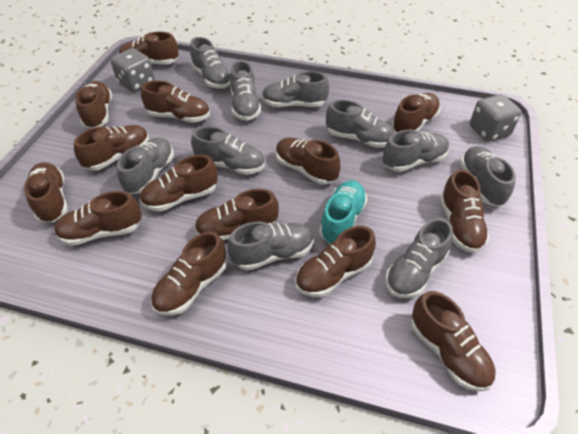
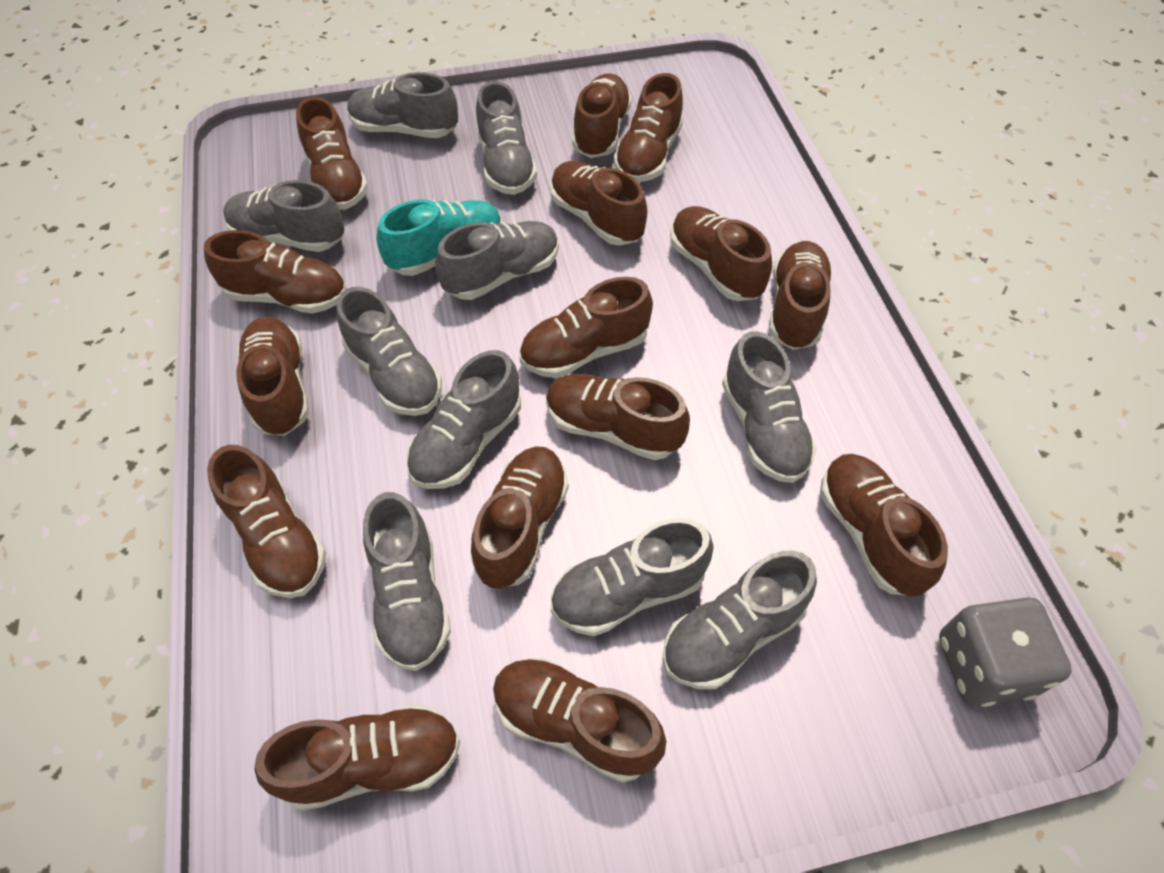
brown shoe: 14 -> 15
grey dice: 2 -> 1

